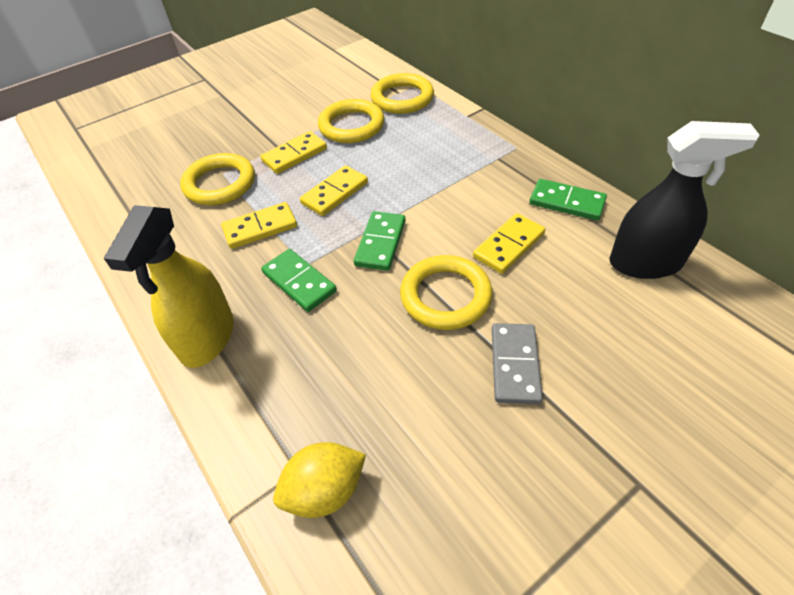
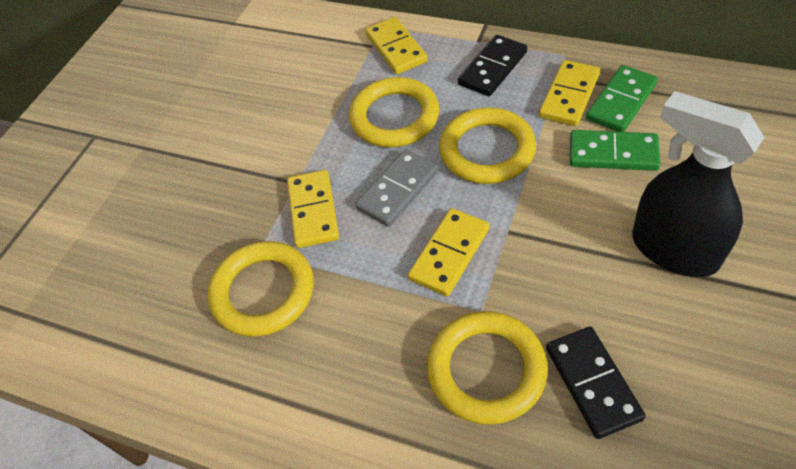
black domino: 0 -> 2
green domino: 3 -> 2
yellow lemon: 1 -> 0
yellow spray bottle: 1 -> 0

